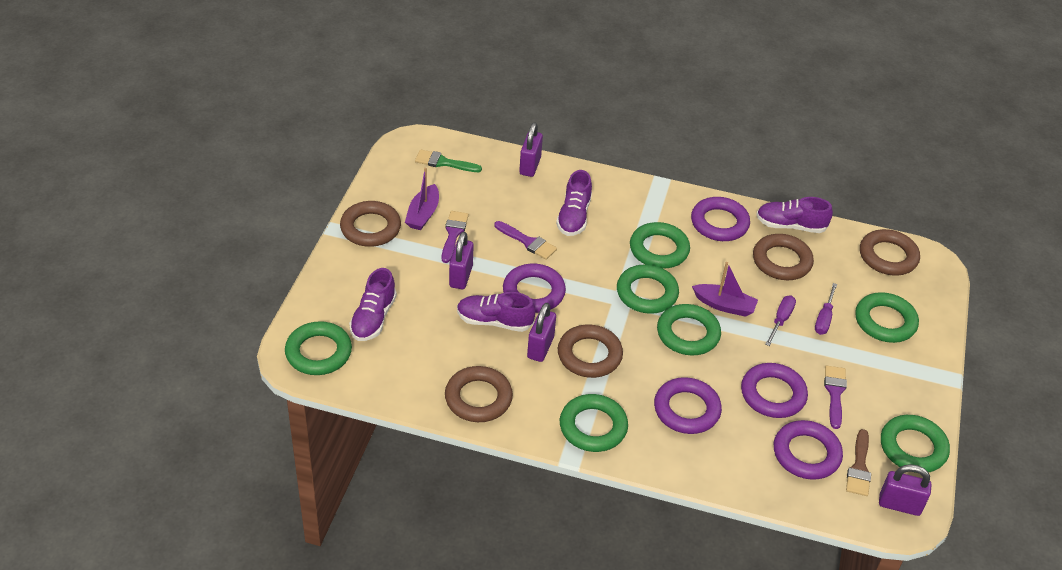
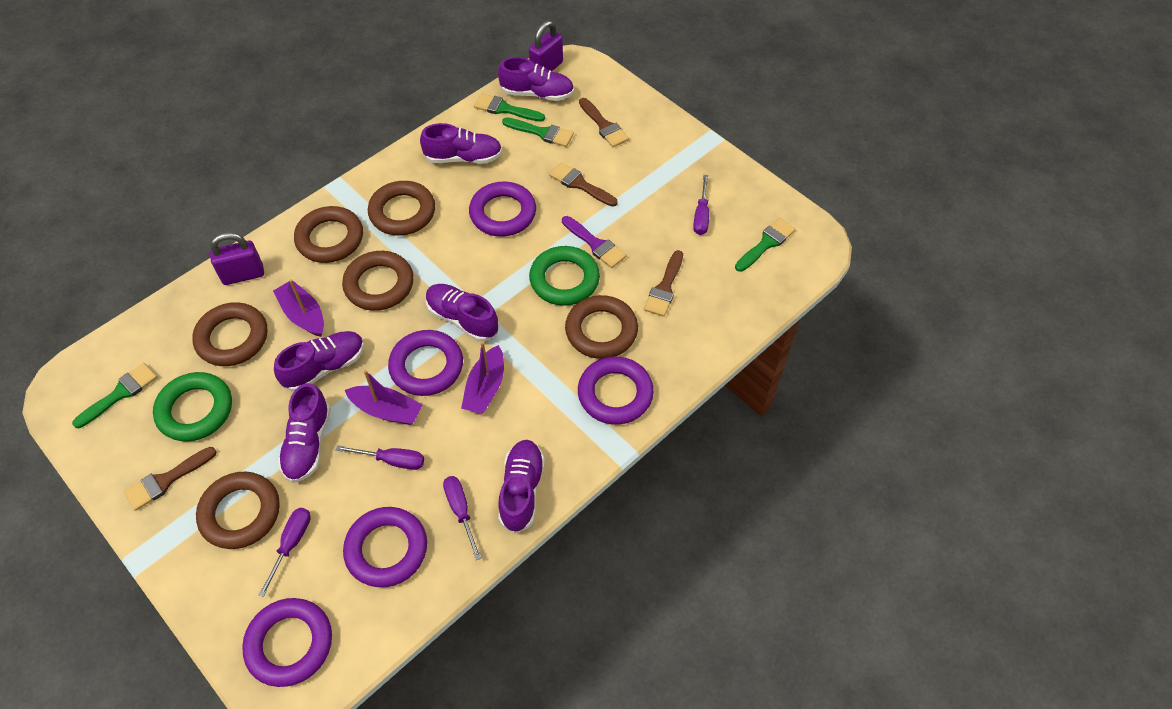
brown brush: 1 -> 4
brown ring: 5 -> 6
green brush: 1 -> 4
green ring: 7 -> 2
purple boat: 2 -> 3
purple brush: 3 -> 1
purple padlock: 4 -> 2
purple screwdriver: 2 -> 4
purple shoe: 4 -> 6

